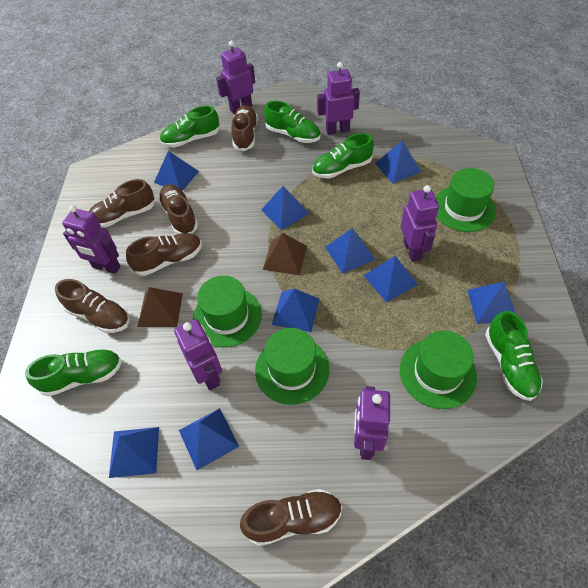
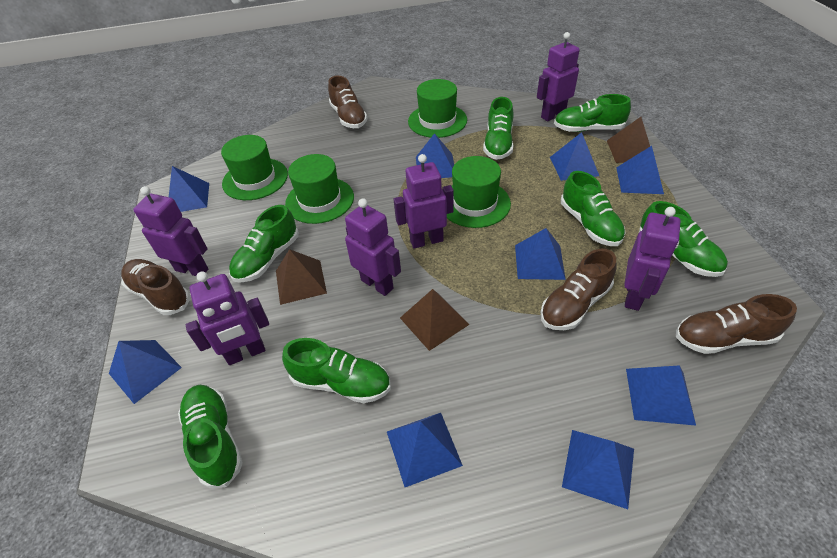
brown pyramid: 2 -> 3
brown shoe: 6 -> 4
green shoe: 5 -> 7

